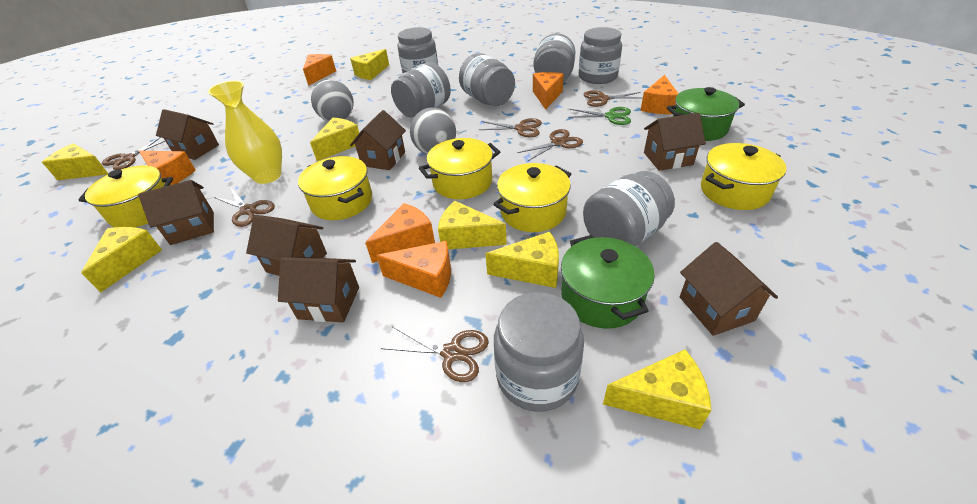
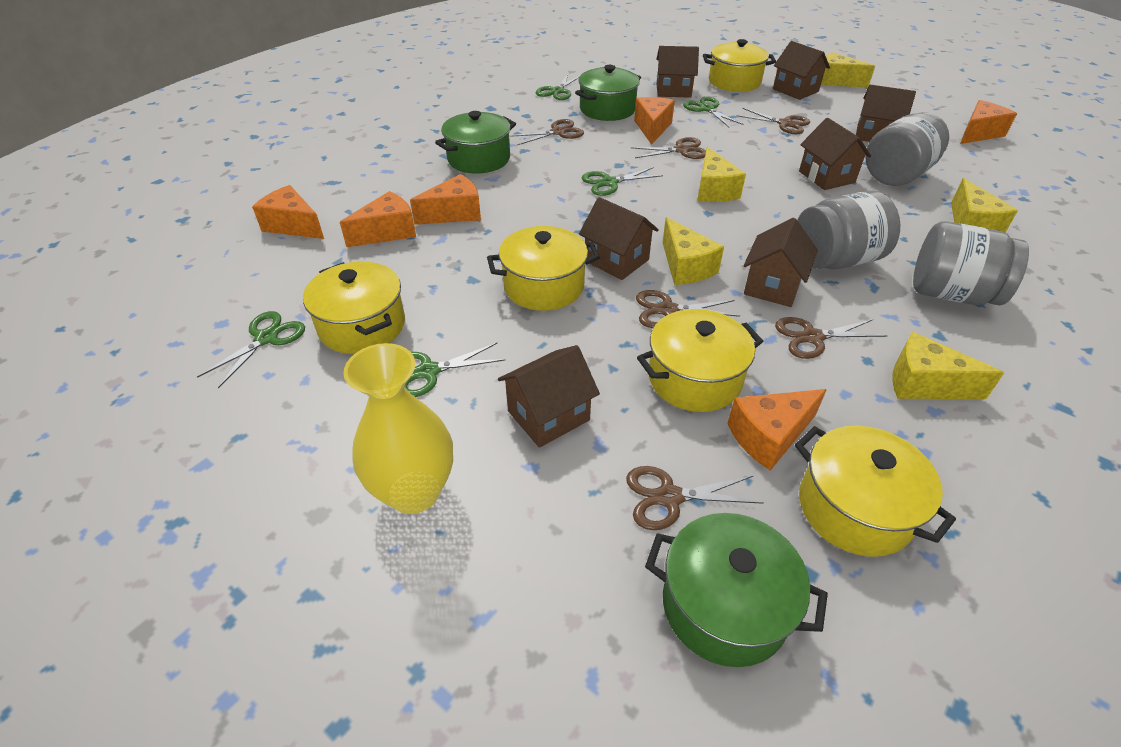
green pot: 2 -> 3
green scissors: 1 -> 5
grey ball: 2 -> 0
grey jar: 7 -> 3
yellow cheese: 7 -> 5

